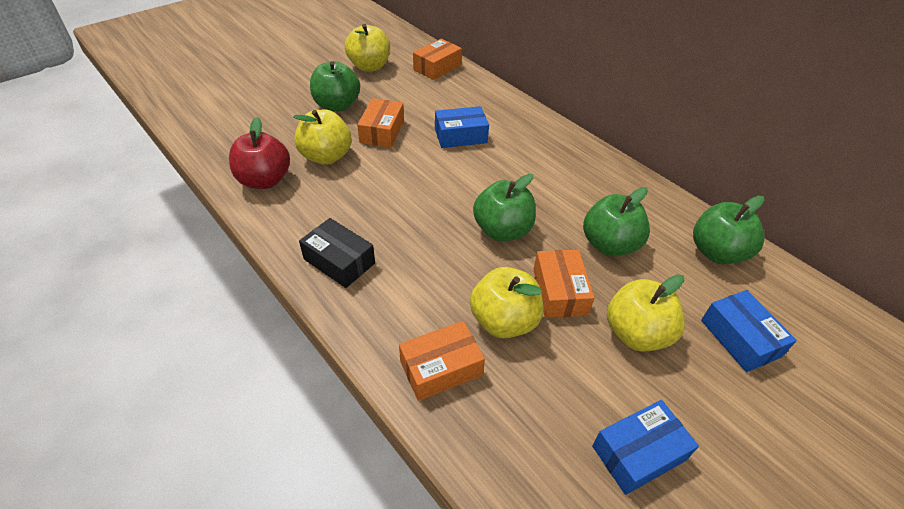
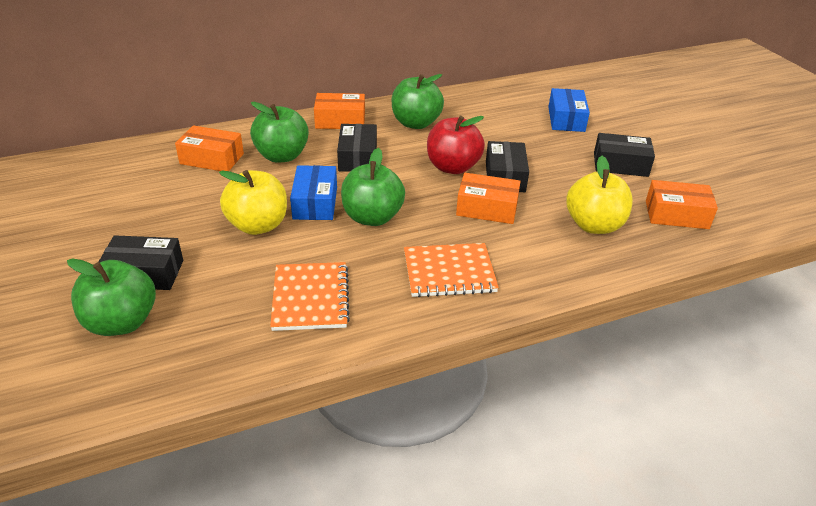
black box: 1 -> 4
blue box: 3 -> 2
orange notebook: 0 -> 2
yellow apple: 4 -> 2

